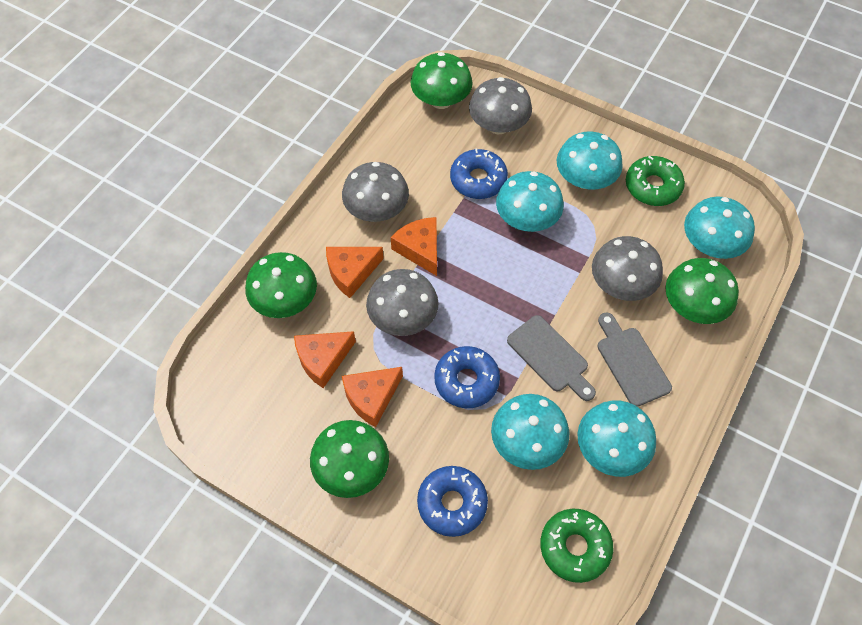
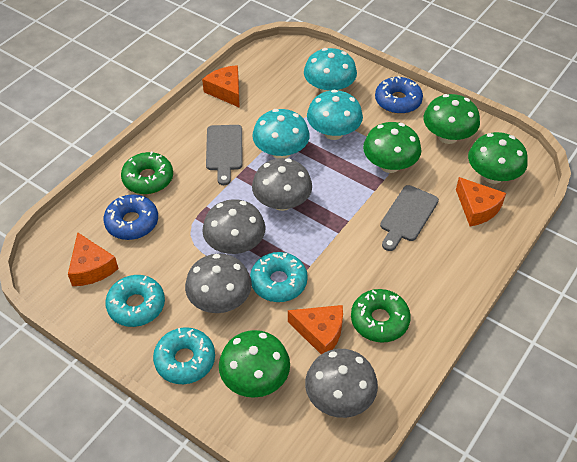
blue donut: 3 -> 2
turquoise donut: 0 -> 3
turquoise mushroom: 5 -> 3

